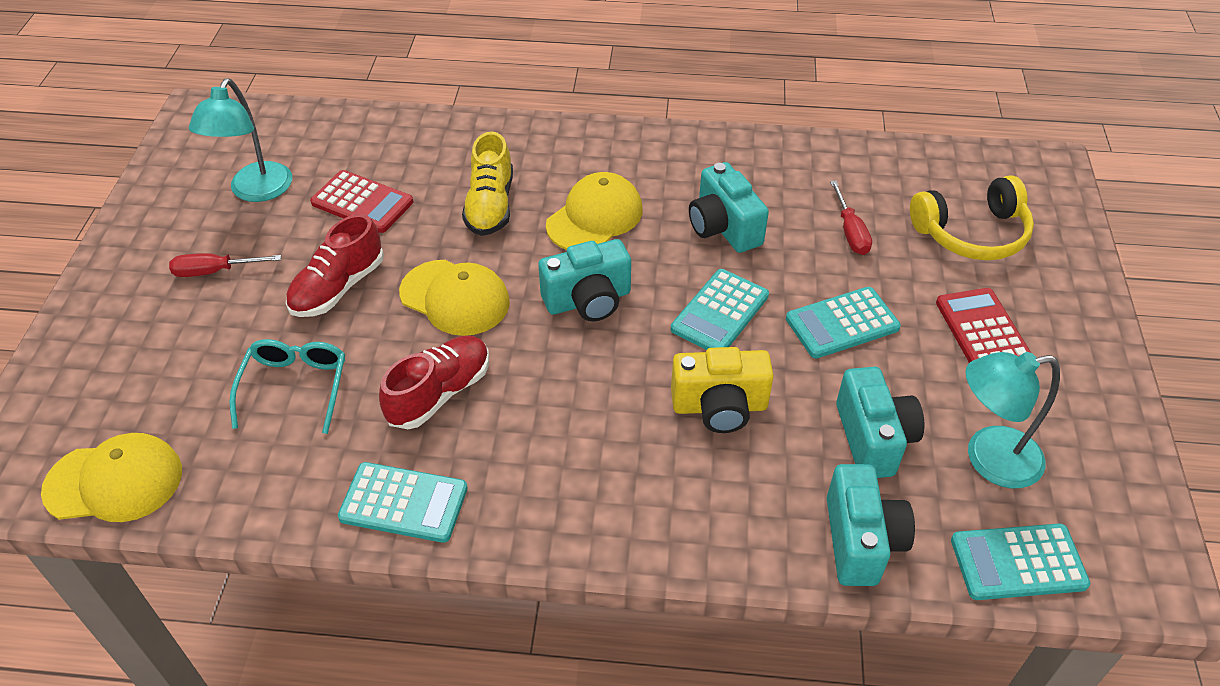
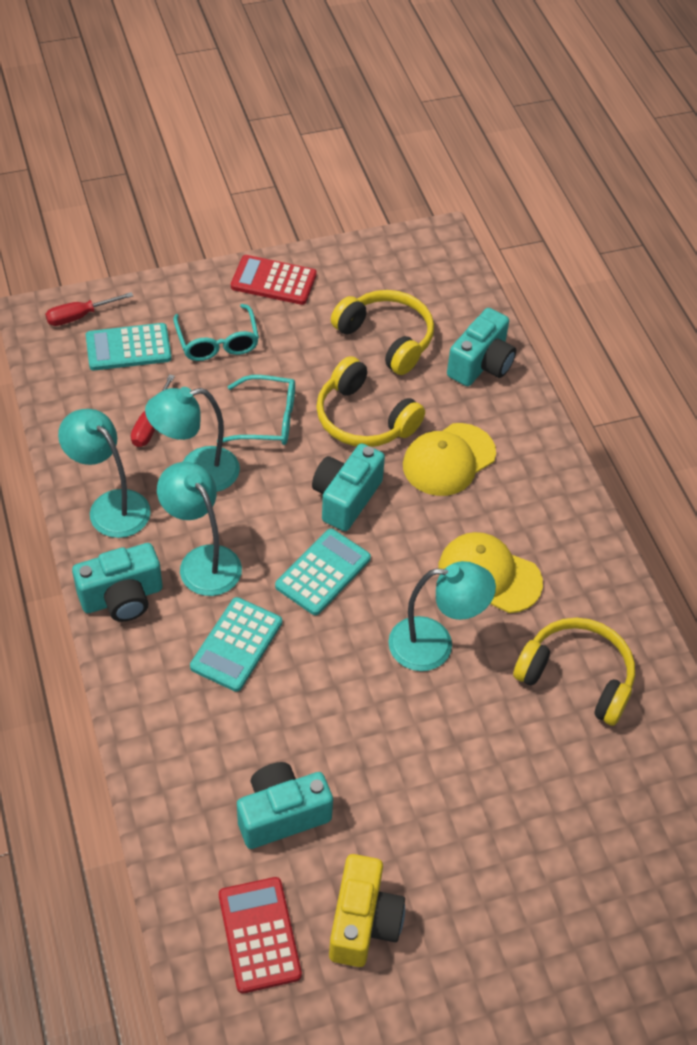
red shoe: 2 -> 0
turquoise calculator: 4 -> 3
turquoise glasses: 1 -> 2
turquoise lamp: 2 -> 4
yellow cap: 3 -> 2
yellow headphones: 1 -> 3
yellow shoe: 1 -> 0

